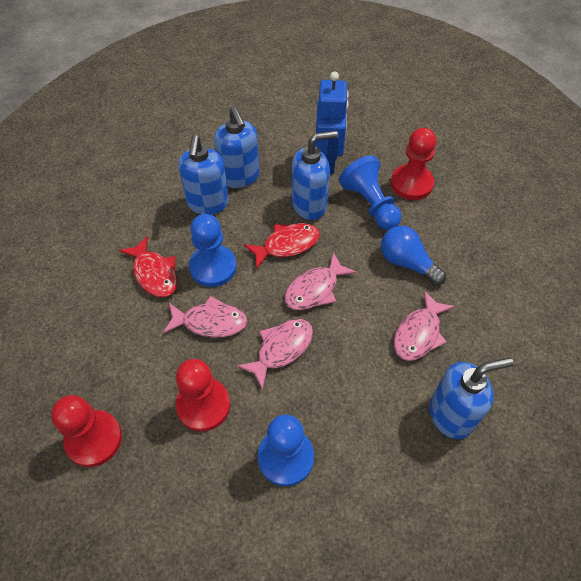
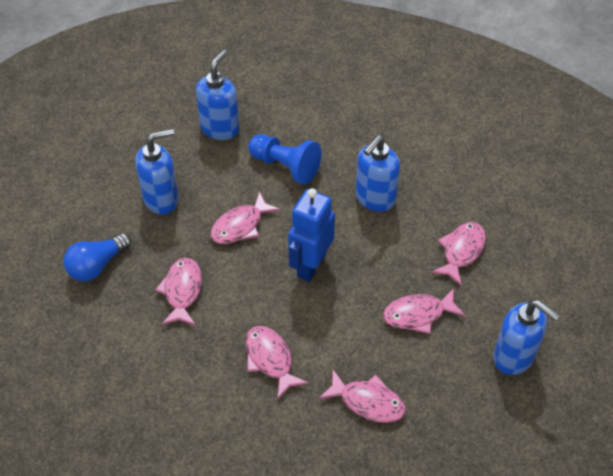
blue pawn: 3 -> 1
pink fish: 4 -> 6
red fish: 2 -> 0
red pawn: 3 -> 0

